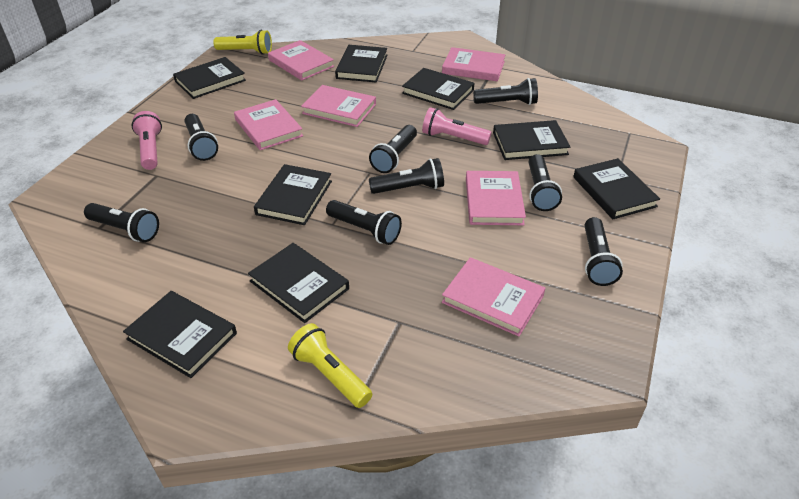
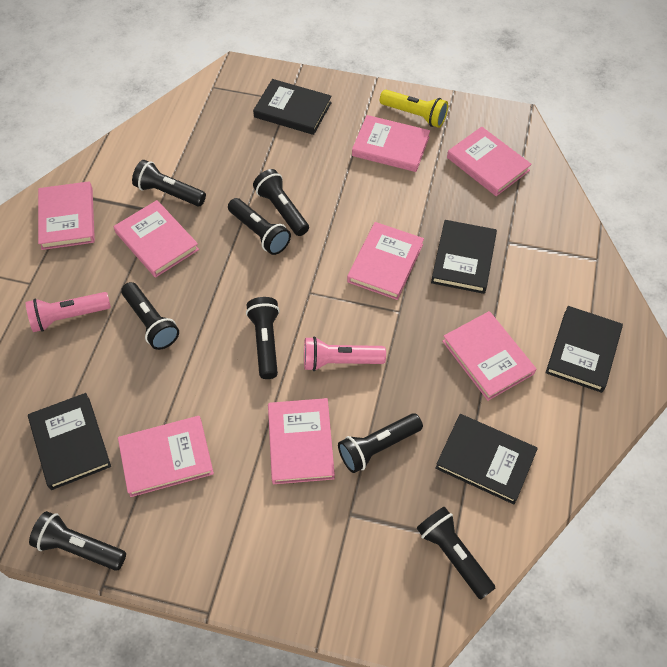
black book: 8 -> 5
pink book: 6 -> 8
yellow flashlight: 2 -> 1

